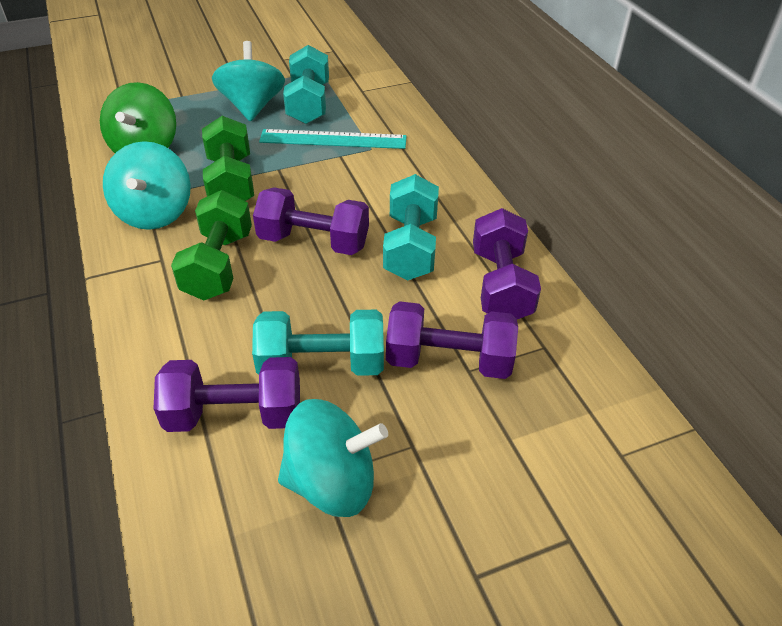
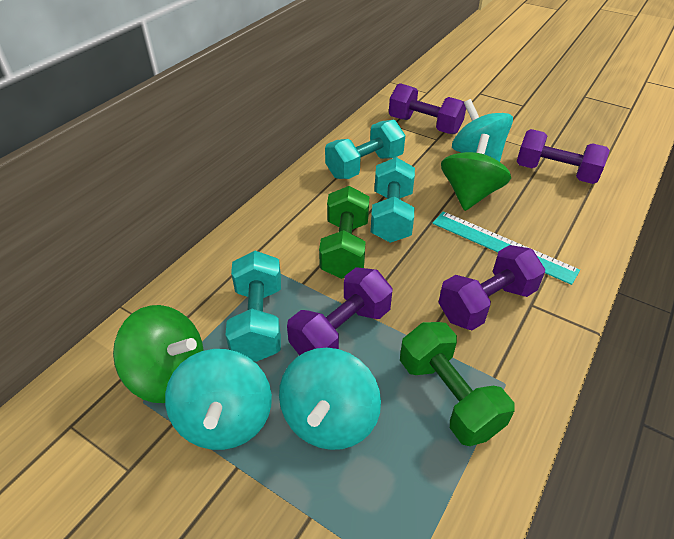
green spinning top: 1 -> 2

